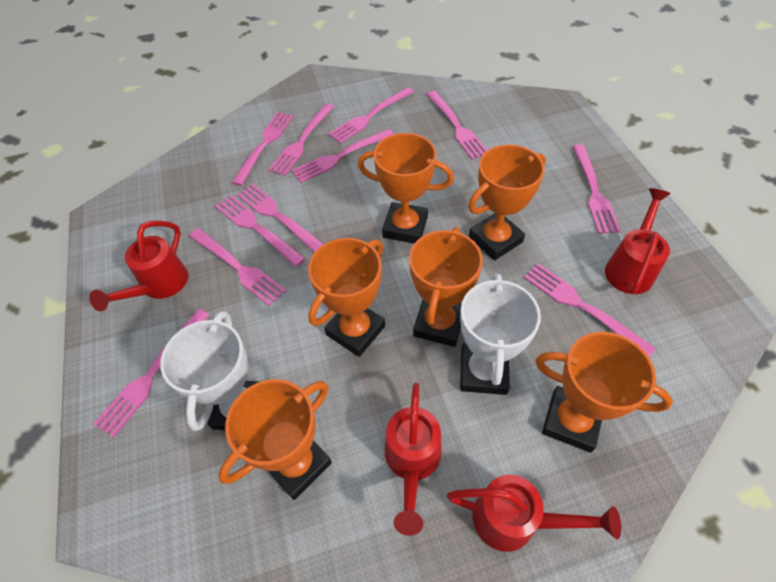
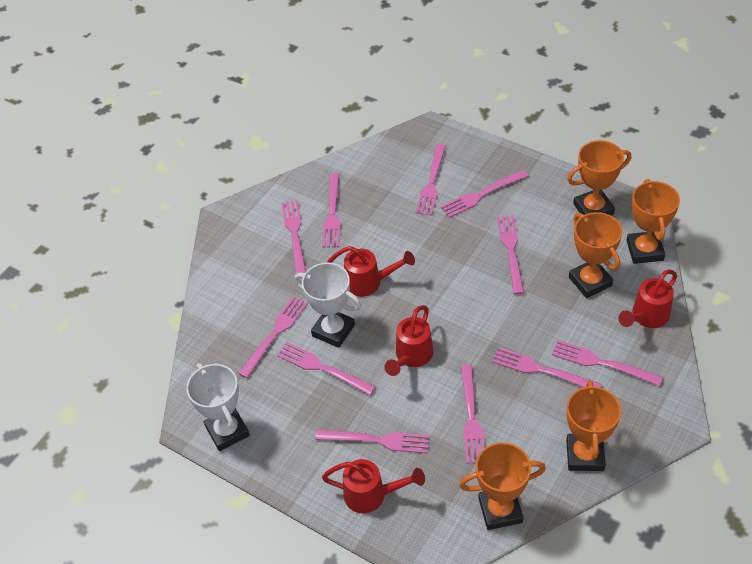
orange trophy: 6 -> 5

